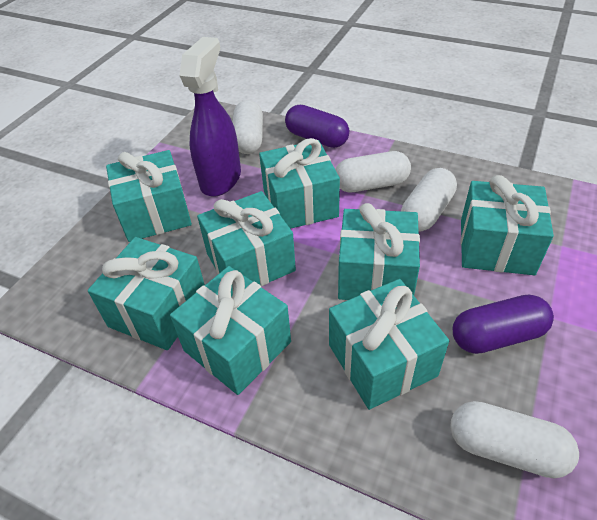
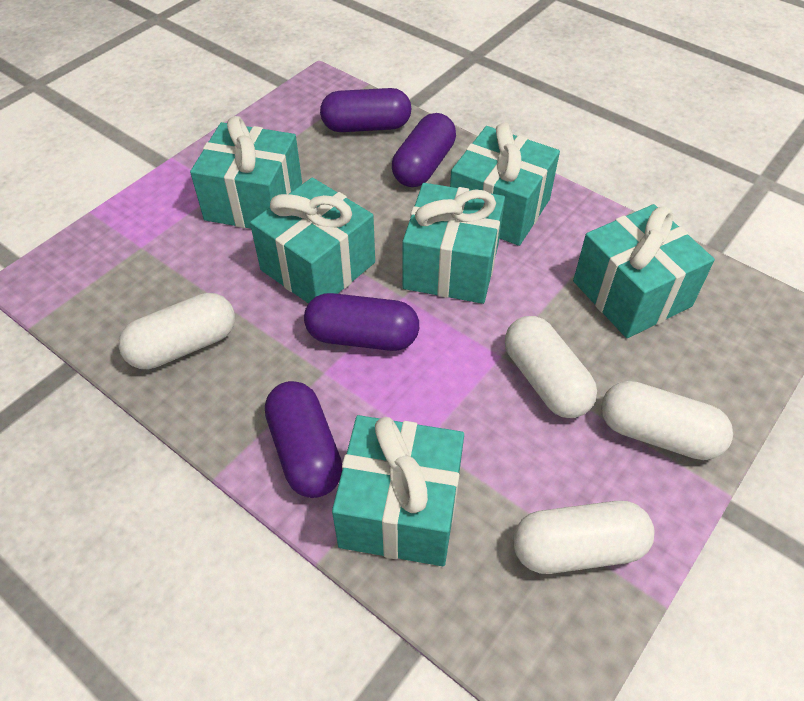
purple capsule: 2 -> 4
purple spray bottle: 1 -> 0
turquoise gift: 8 -> 6

